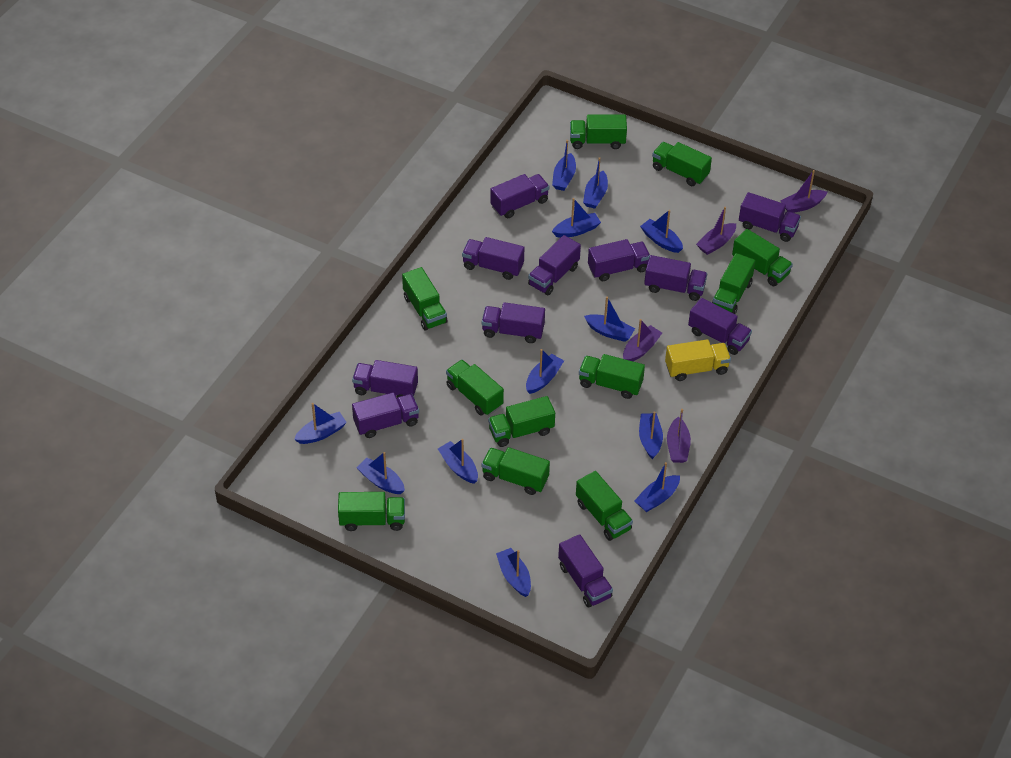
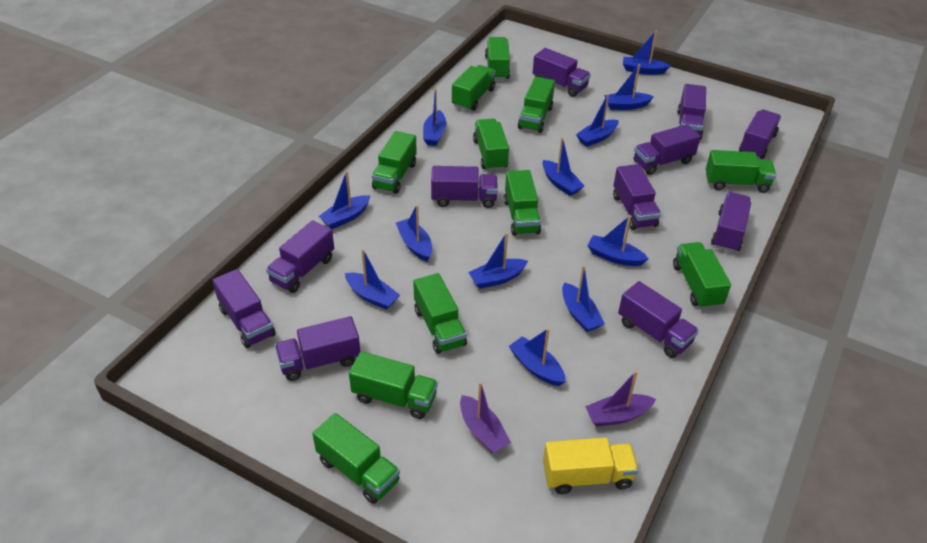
purple boat: 4 -> 2

